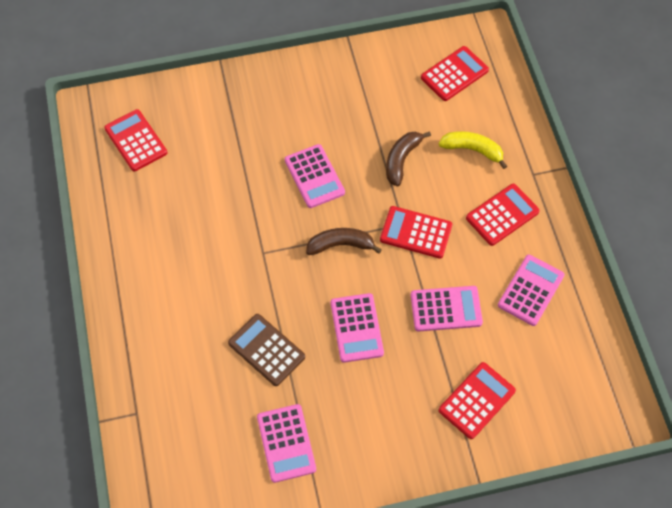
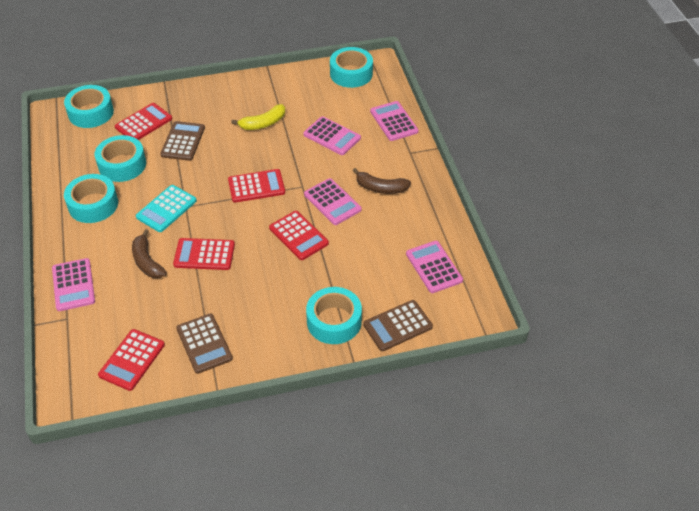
brown calculator: 1 -> 3
turquoise calculator: 0 -> 1
turquoise tape: 0 -> 5

